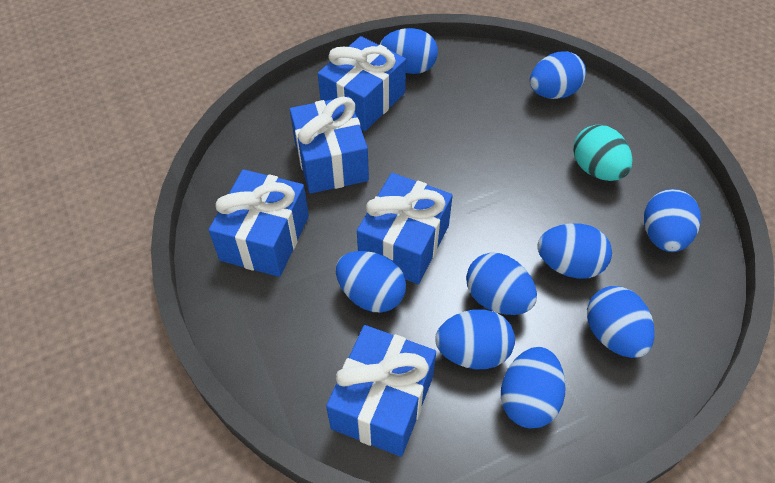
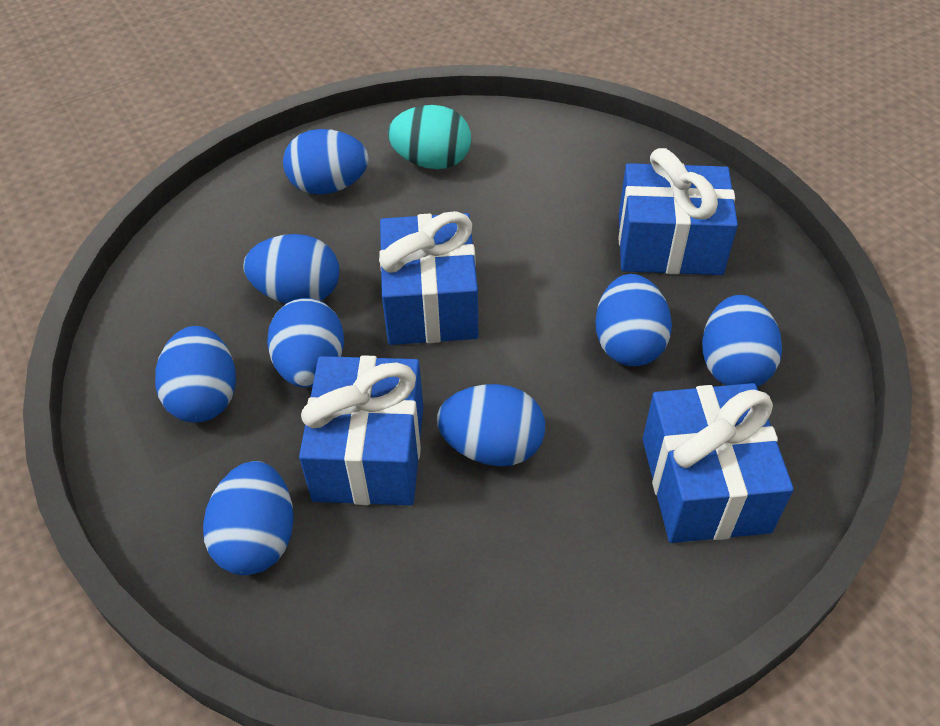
blue egg: 9 -> 8
blue gift: 5 -> 4

